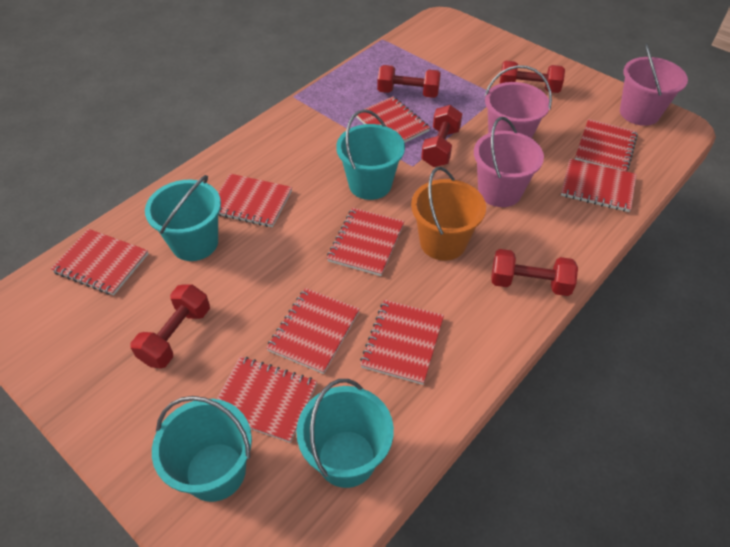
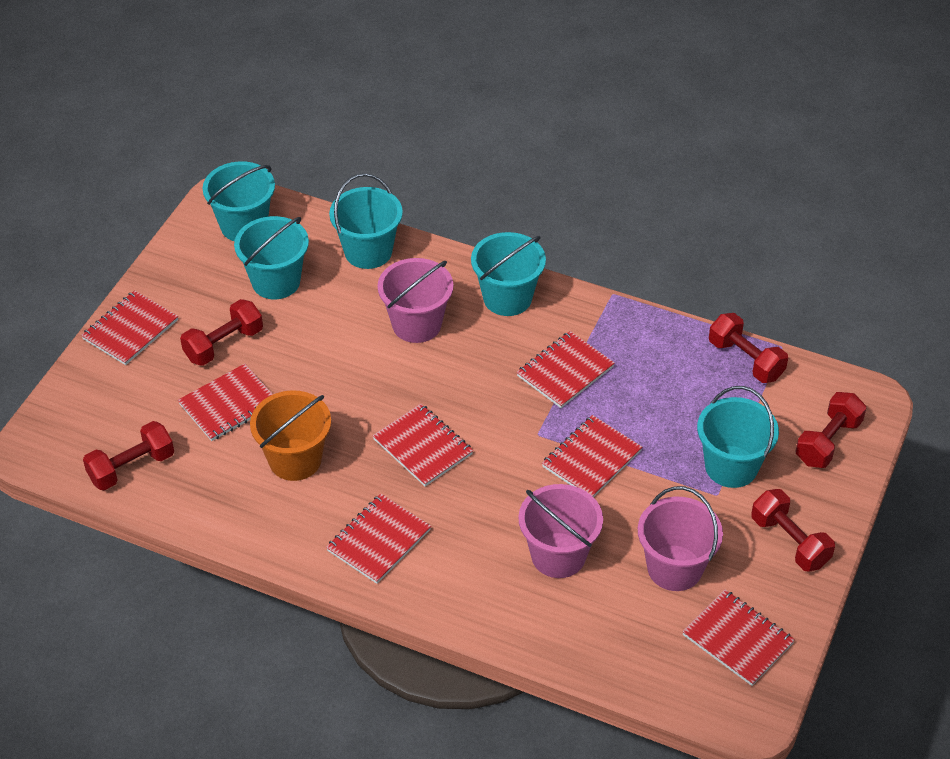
red notebook: 9 -> 7
turquoise bucket: 4 -> 5

